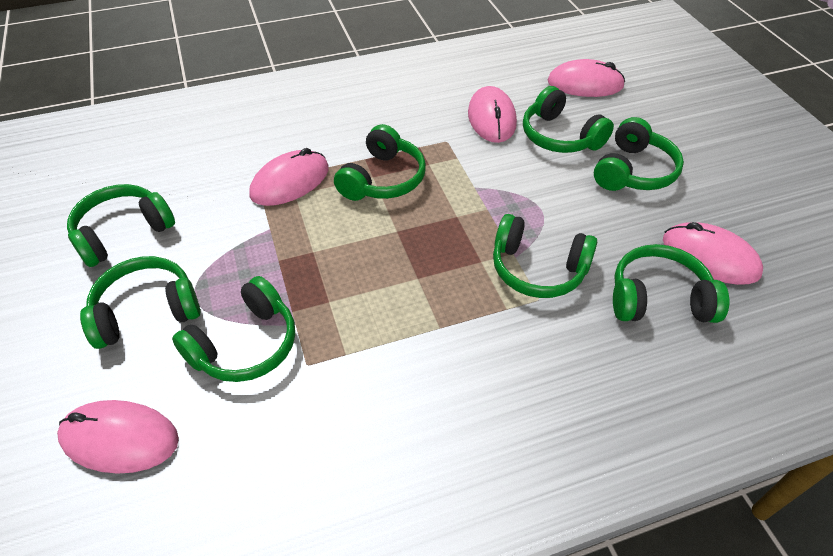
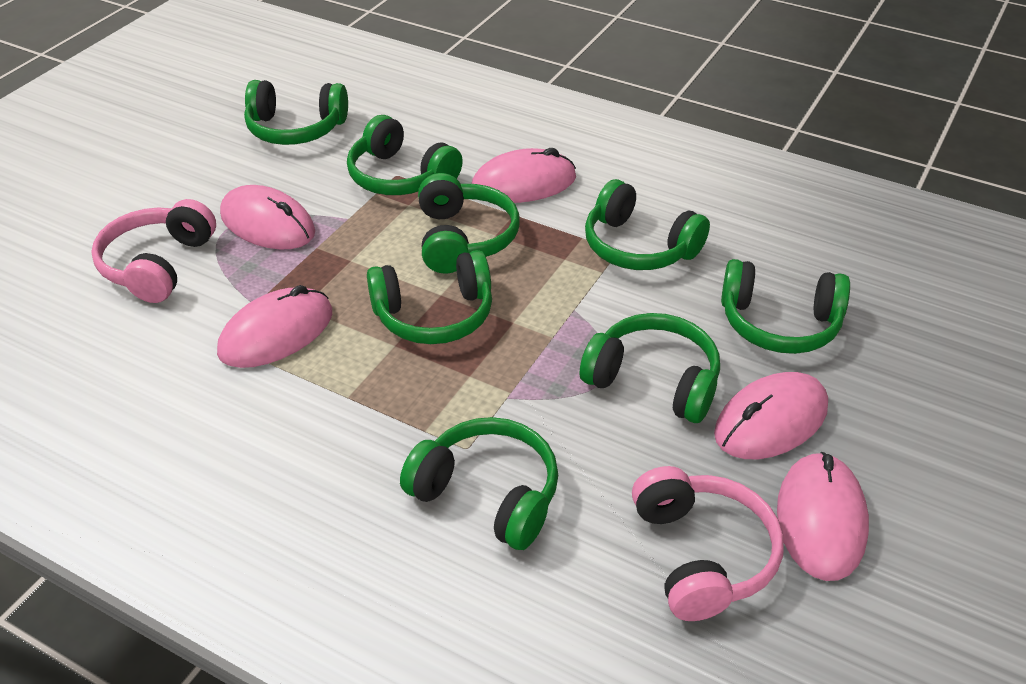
pink headphones: 0 -> 2

